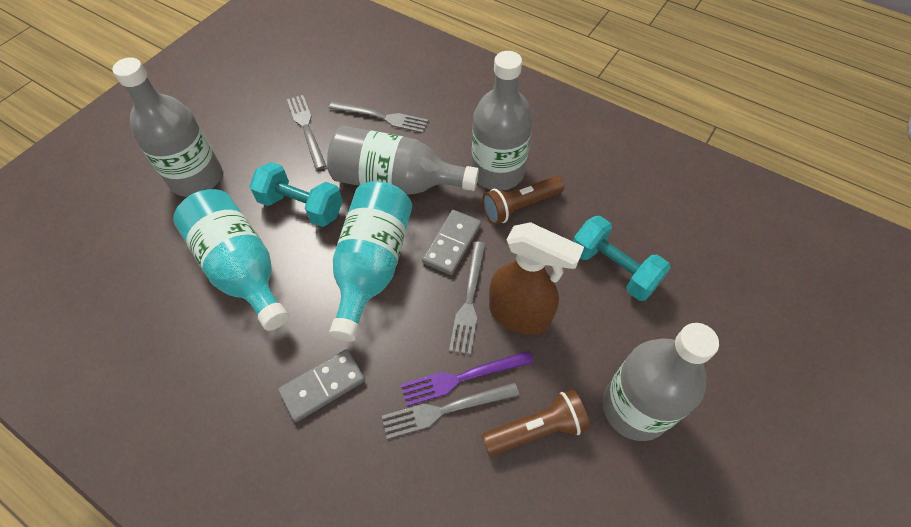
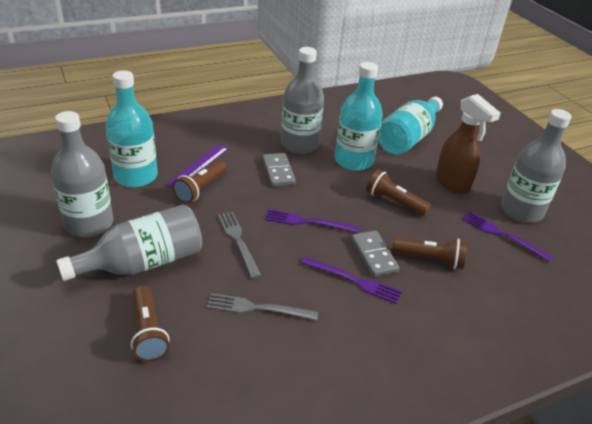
brown flashlight: 2 -> 4
grey fork: 4 -> 2
purple fork: 1 -> 3
purple ruler: 0 -> 1
turquoise bottle: 2 -> 3
turquoise dumbbell: 2 -> 0

